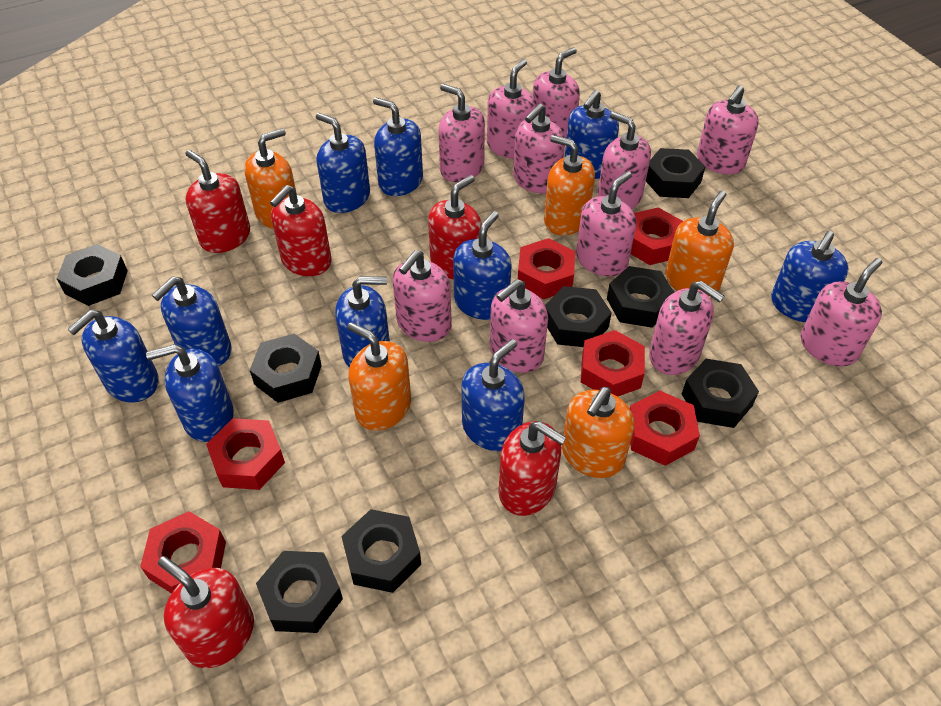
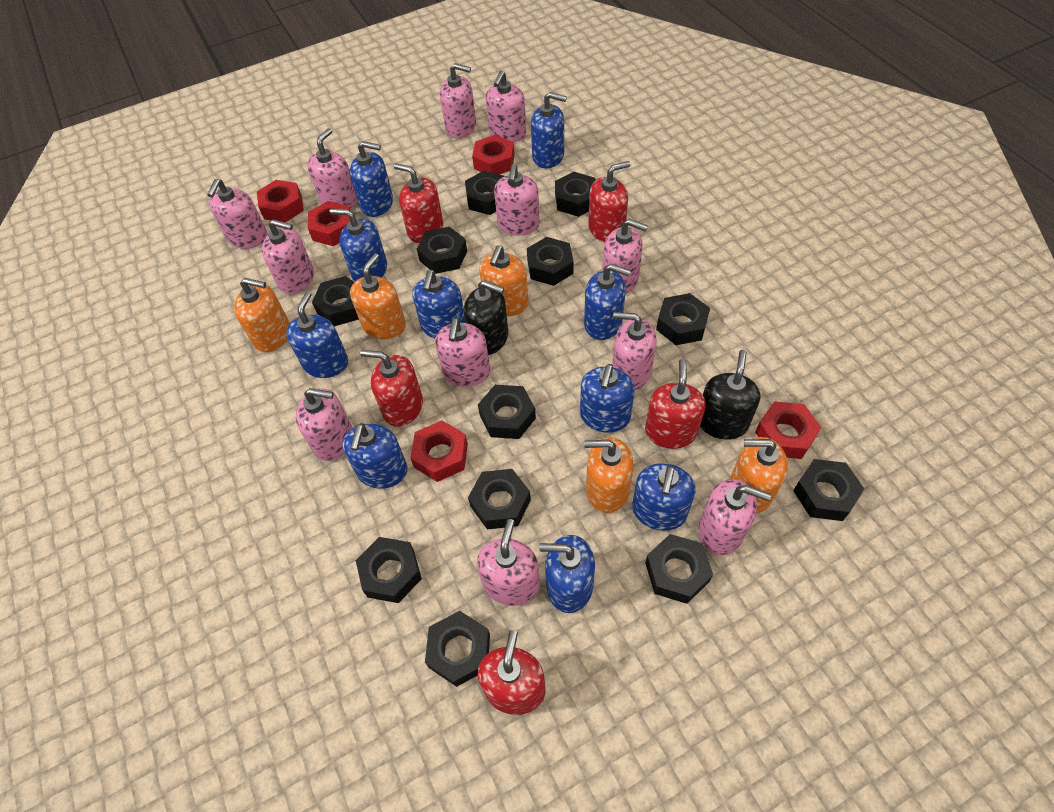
black nut: 8 -> 12
black soap dispenser: 0 -> 2
pink soap dispenser: 11 -> 12
red nut: 6 -> 5

